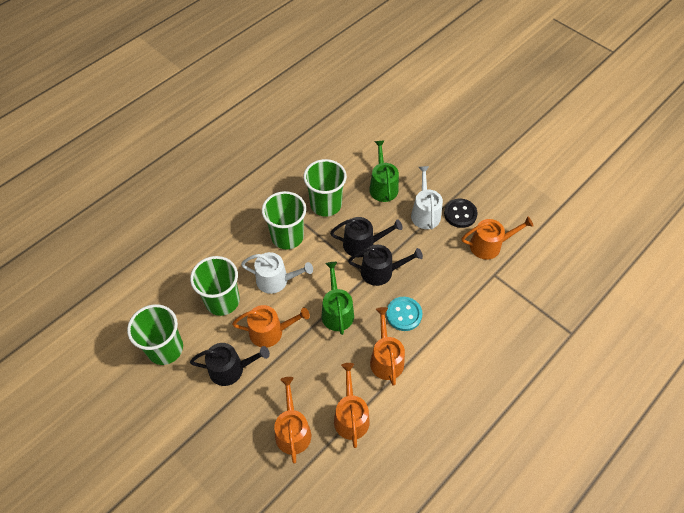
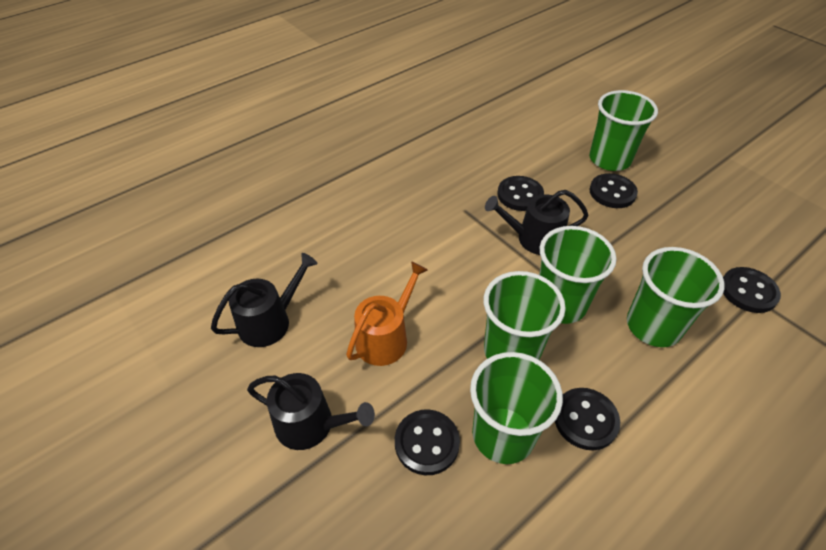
black button: 1 -> 5
green cup: 4 -> 5
green watering can: 2 -> 0
orange watering can: 5 -> 1
turquoise button: 1 -> 0
white watering can: 2 -> 0

